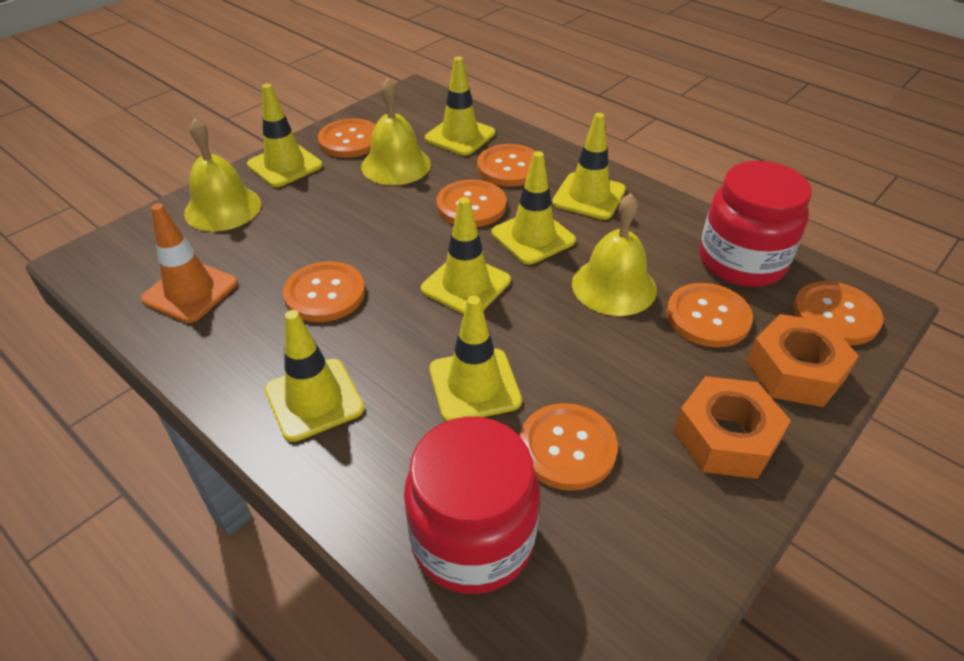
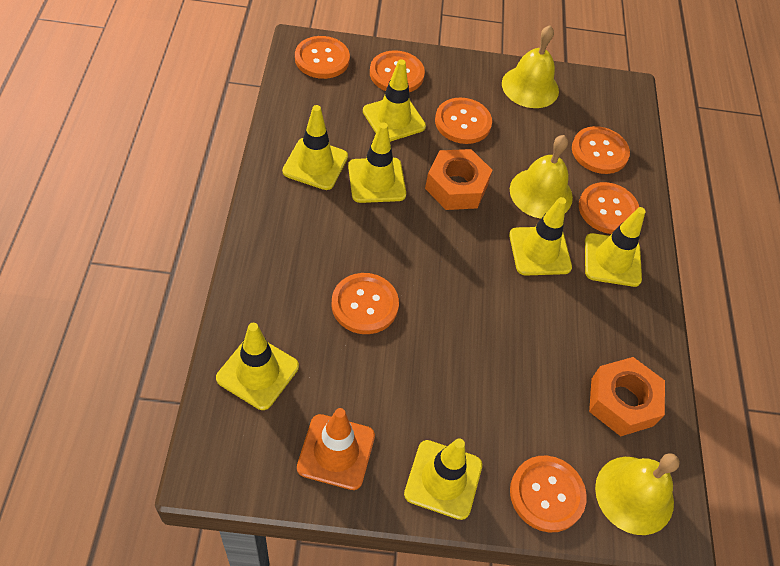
red jar: 2 -> 0

